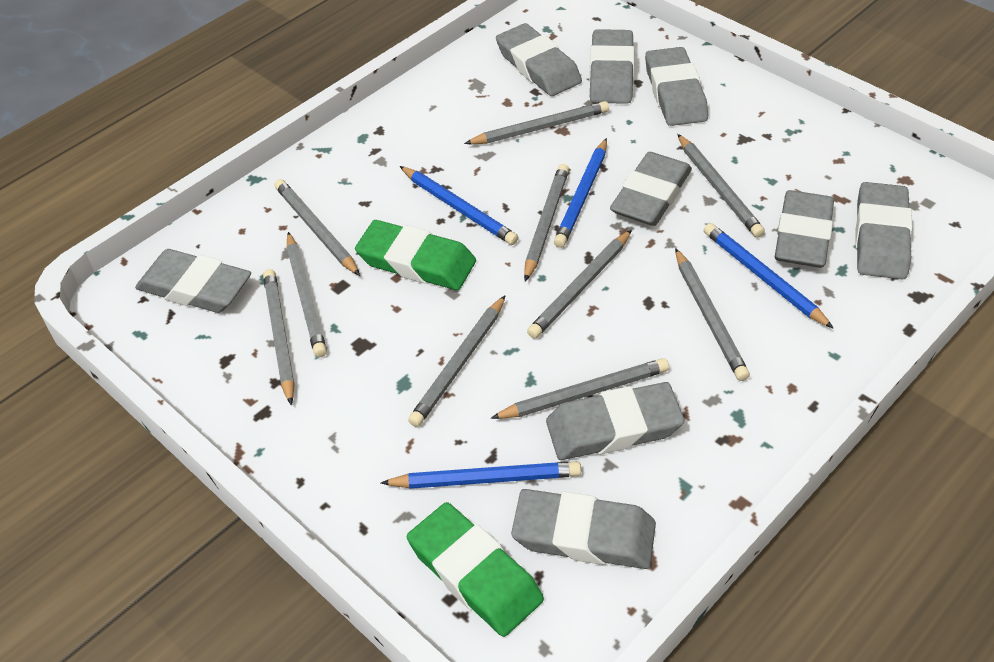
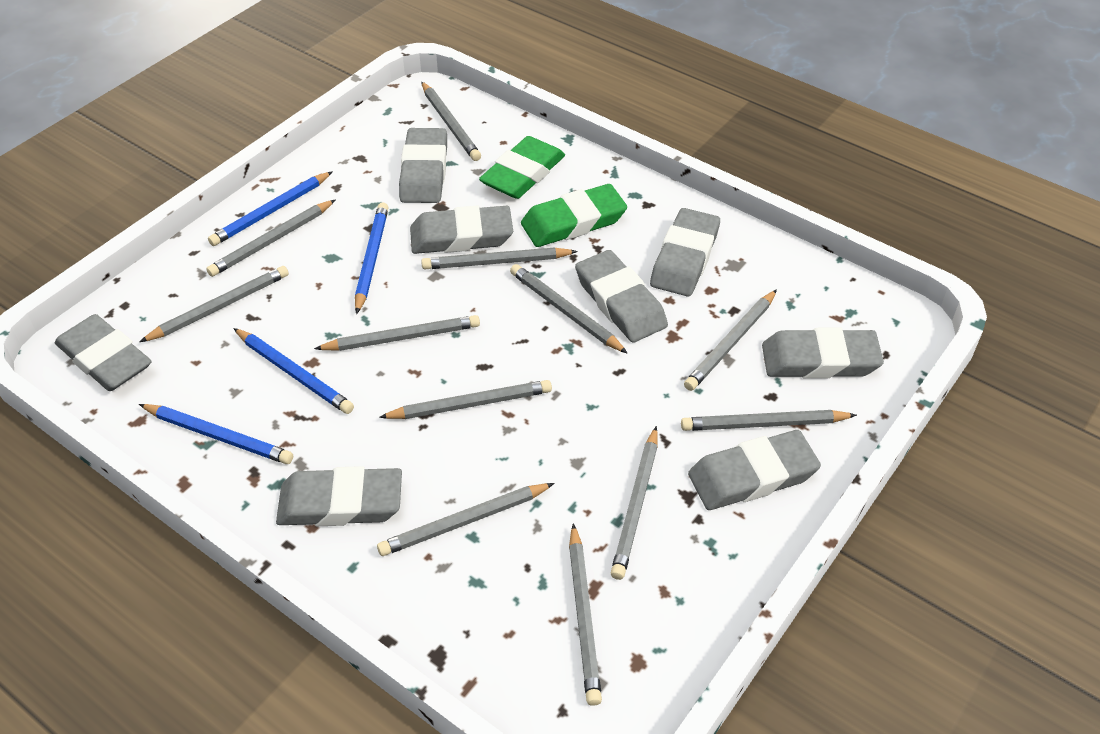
grey eraser: 9 -> 8
grey pencil: 10 -> 12

